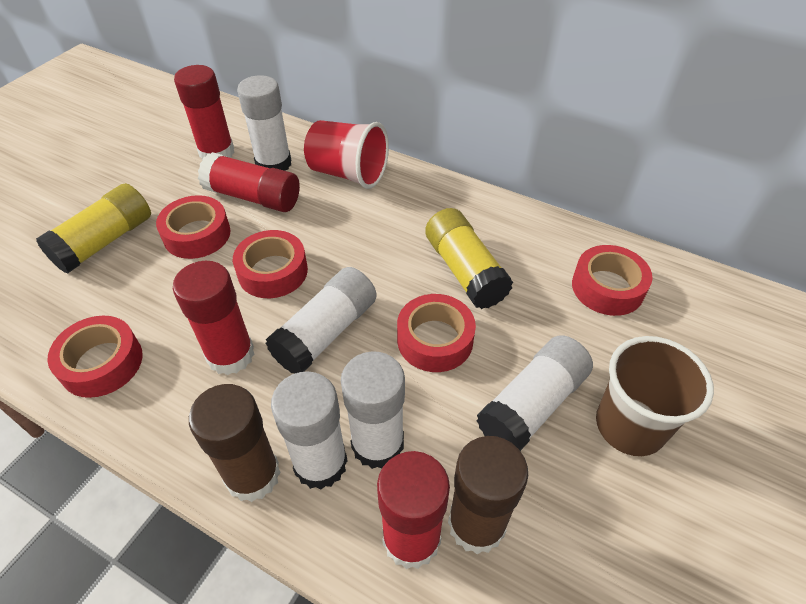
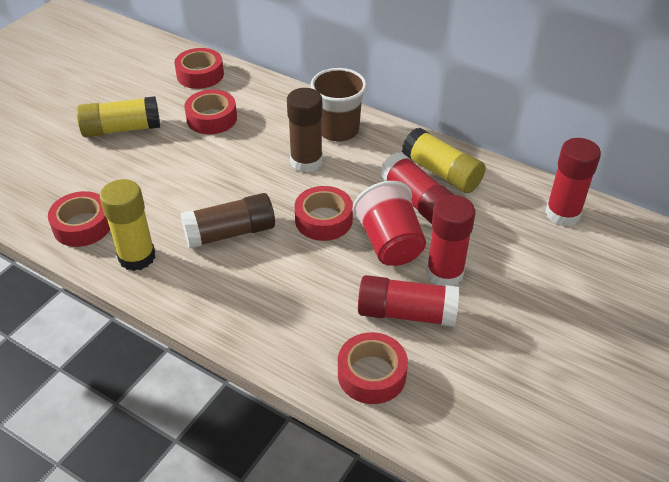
white glue stick: 5 -> 0
yellow glue stick: 2 -> 3

